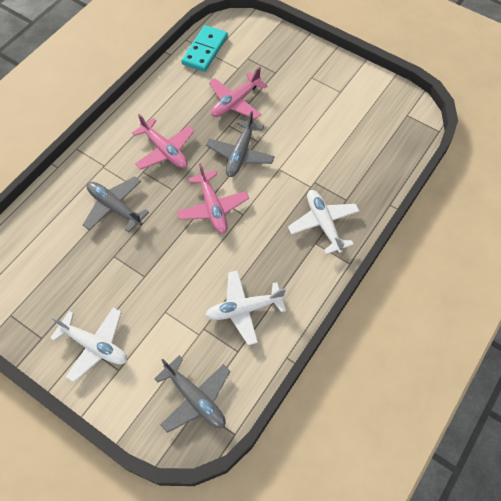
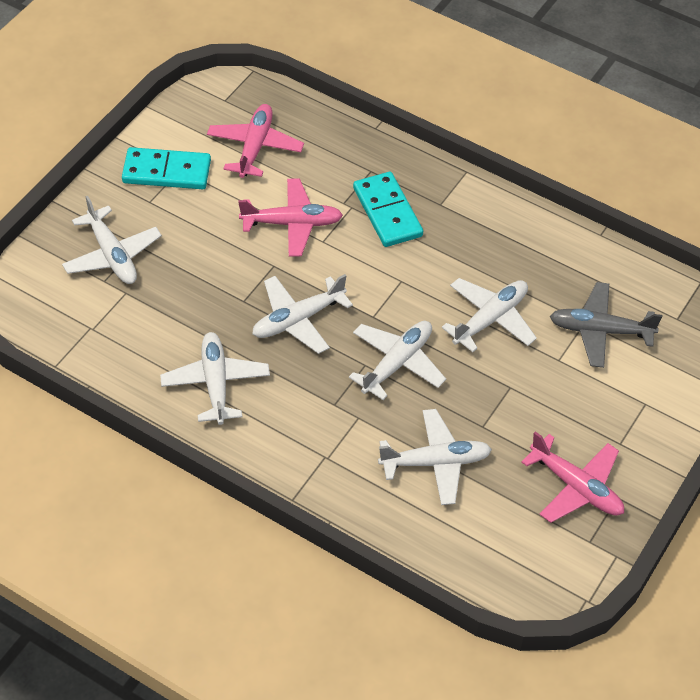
grey plane: 3 -> 1
turquoise domino: 1 -> 2
white plane: 3 -> 6

